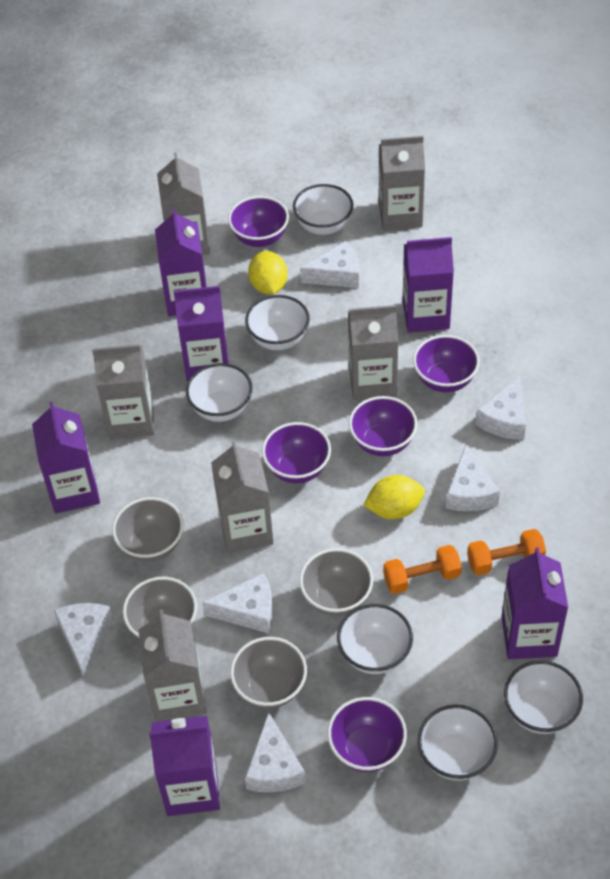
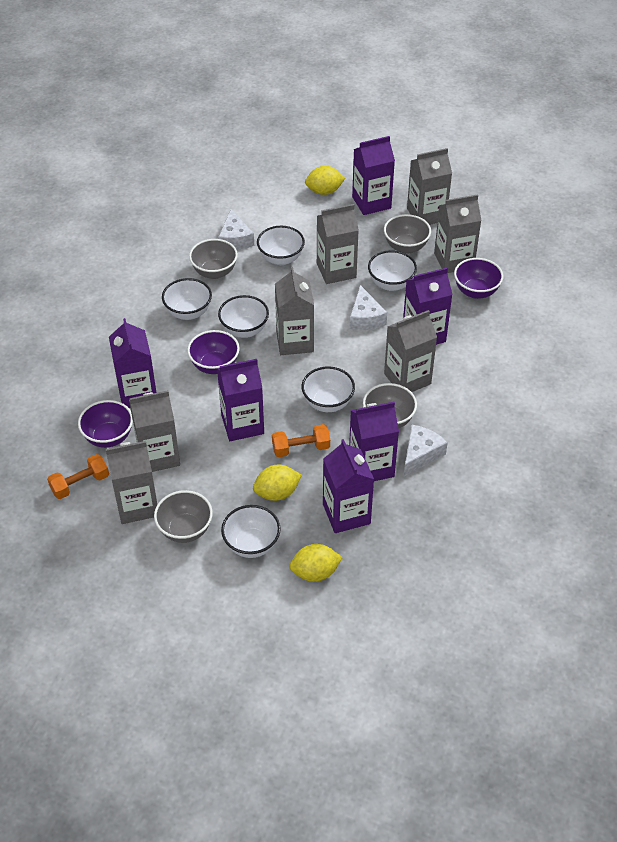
grey carton: 6 -> 7
purple bowl: 5 -> 3
white cheese: 6 -> 3
yellow lemon: 2 -> 3

